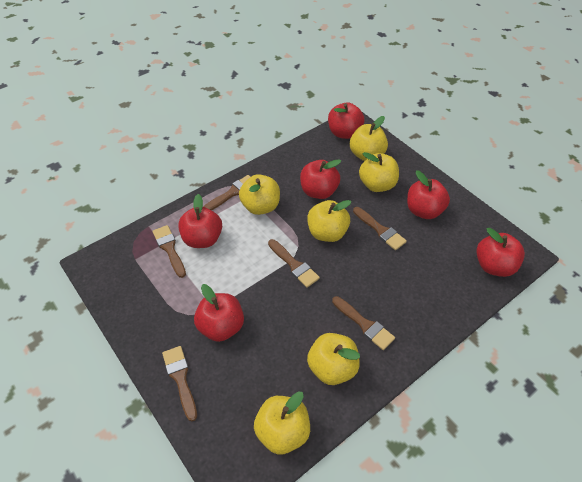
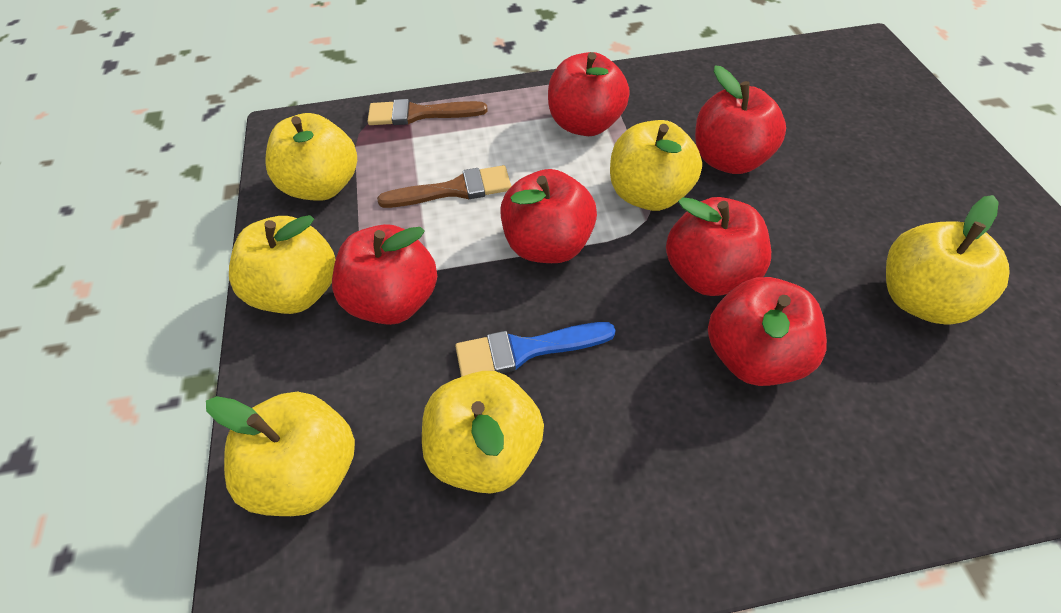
blue brush: 0 -> 1
brown brush: 6 -> 2

